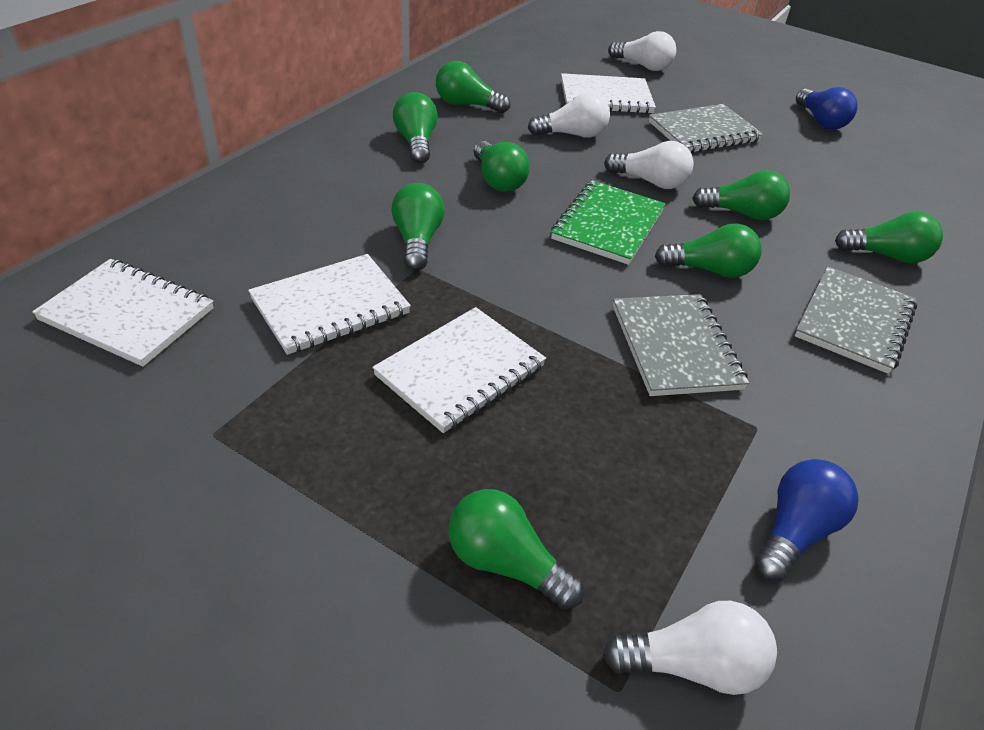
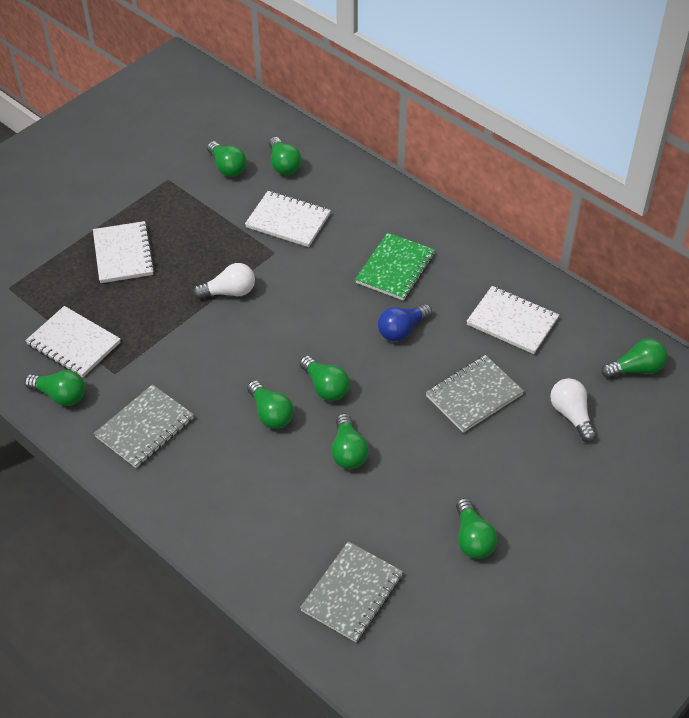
blue light bulb: 2 -> 1
white light bulb: 4 -> 2

